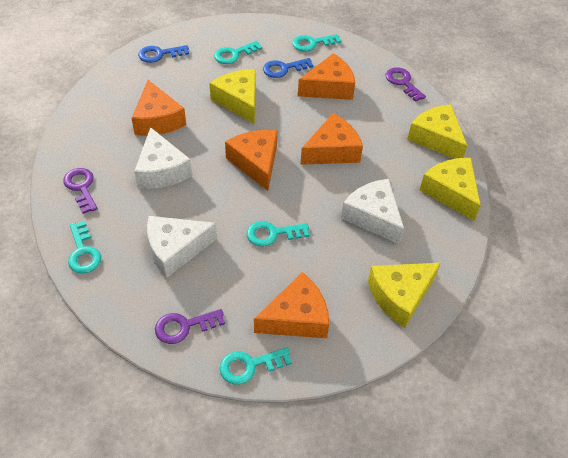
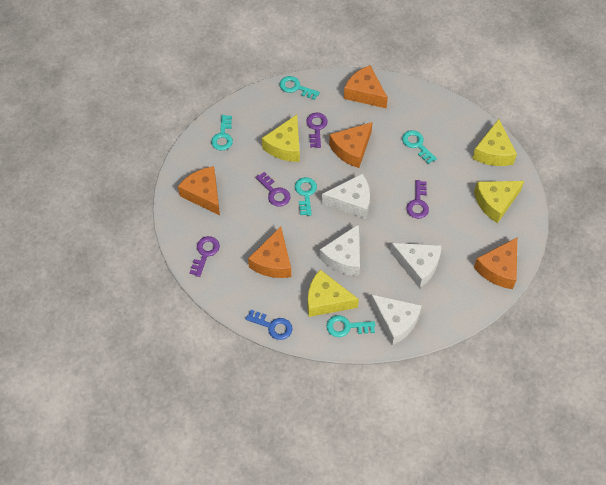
blue key: 2 -> 1
purple key: 3 -> 4
white cheese: 3 -> 4

